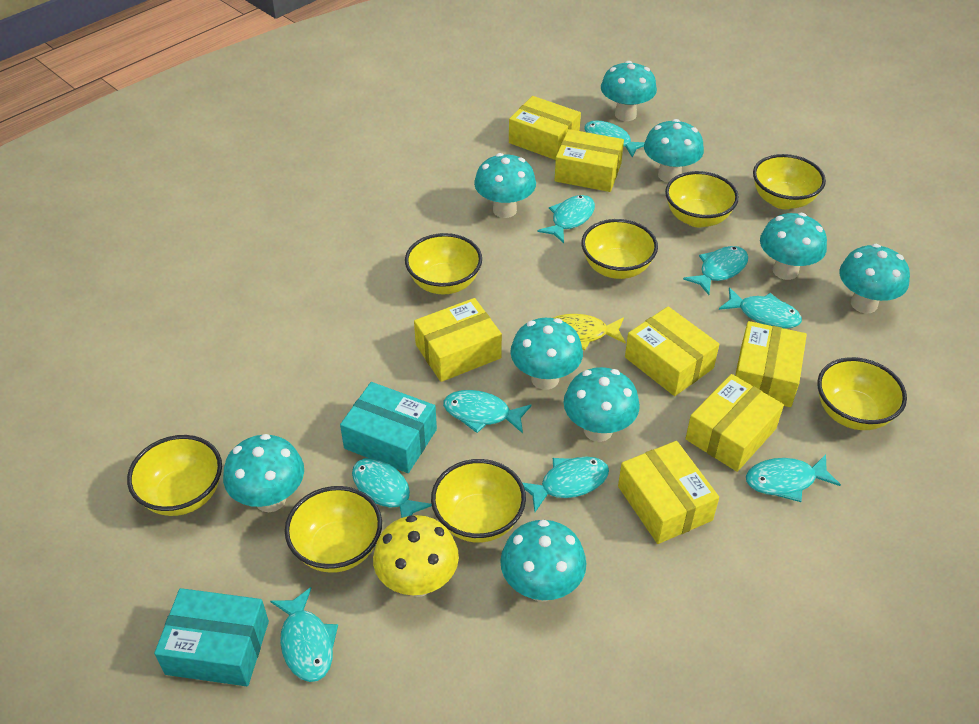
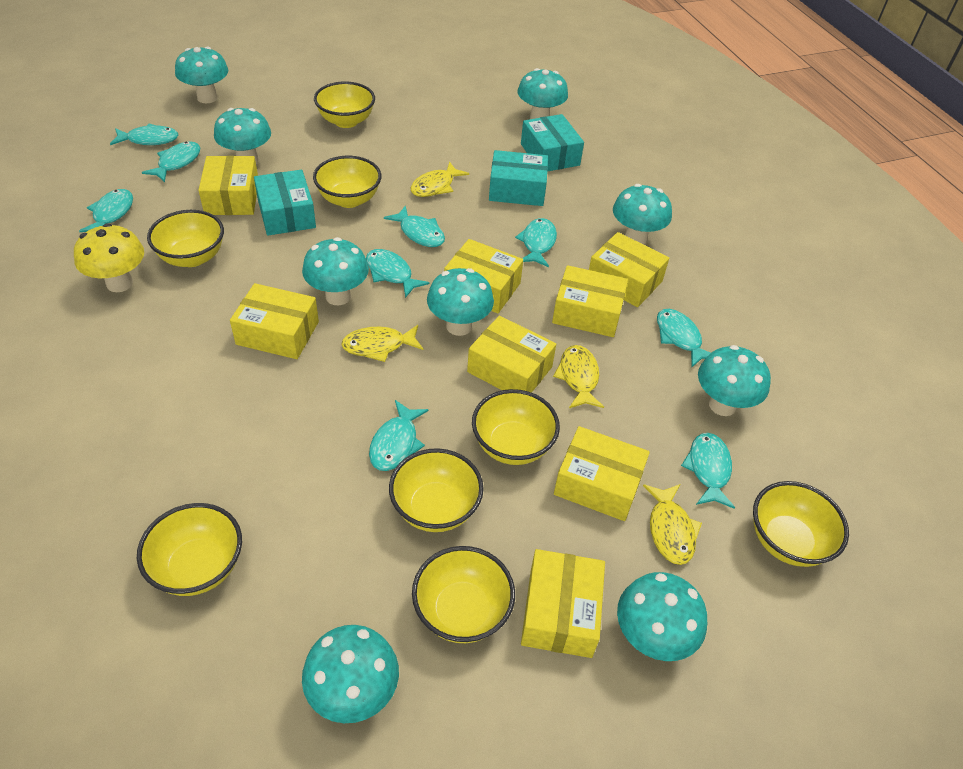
turquoise box: 2 -> 3
yellow box: 7 -> 8
yellow fish: 1 -> 4

